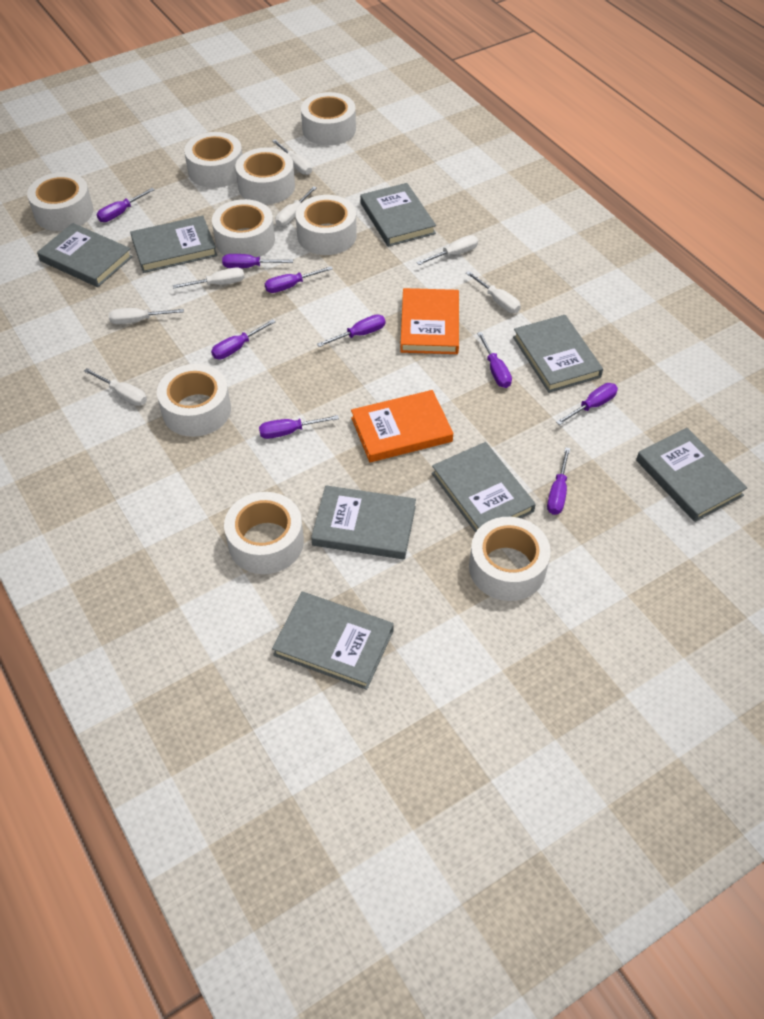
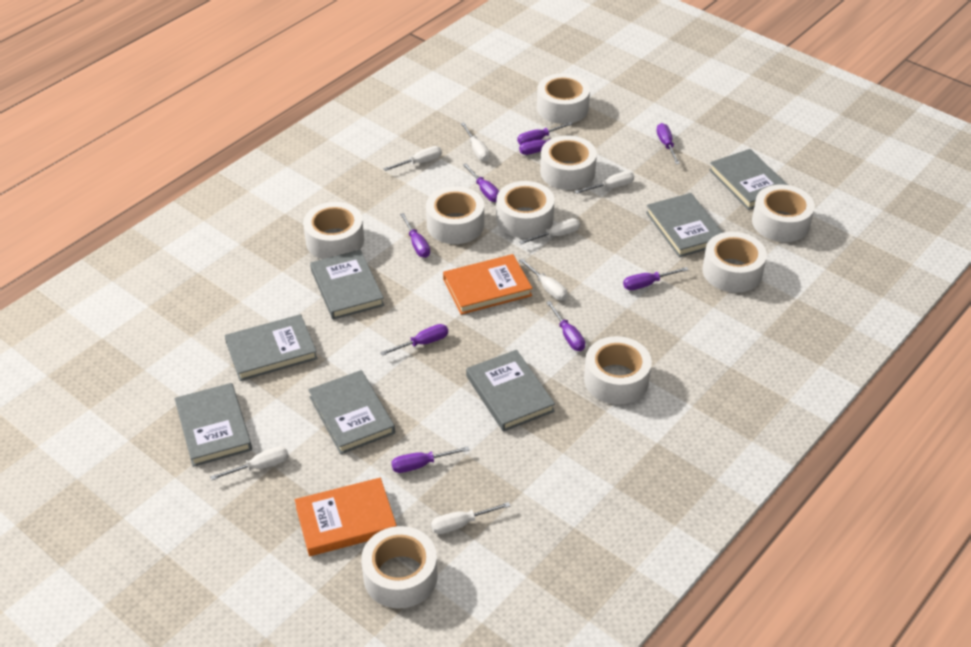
grey book: 8 -> 7

